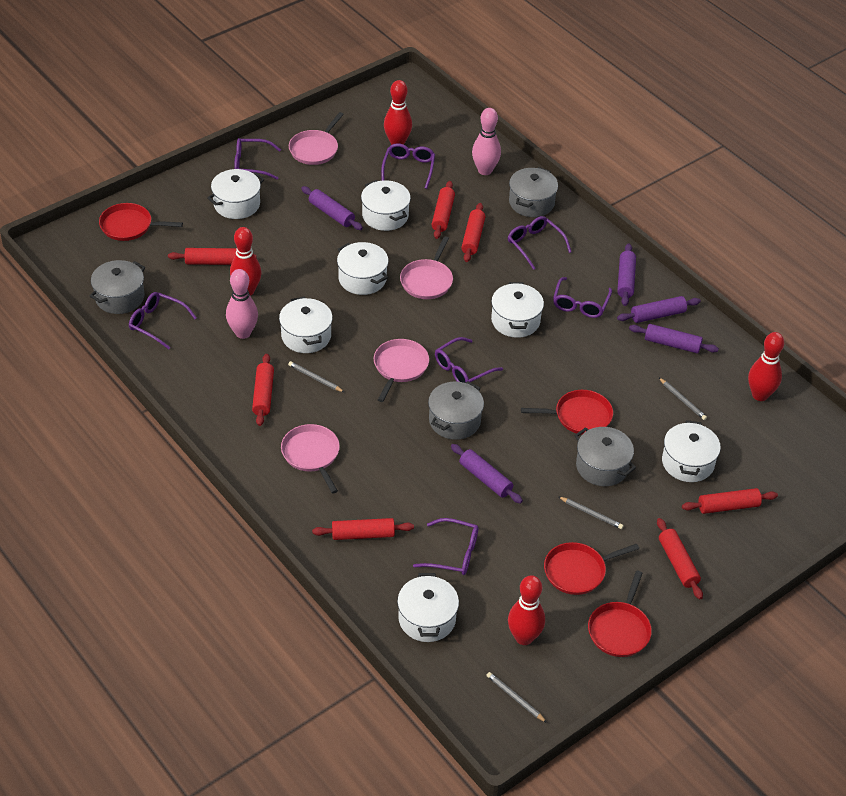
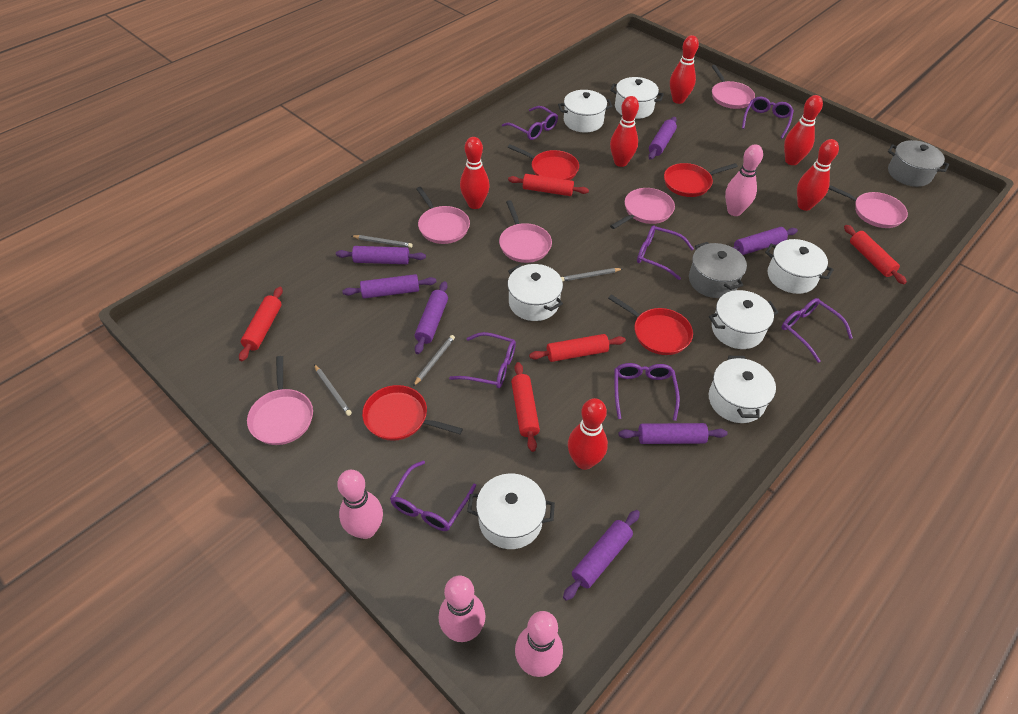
grey pot: 4 -> 2
pink bowling pin: 2 -> 4
pink pan: 4 -> 6
purple rolling pin: 5 -> 7
red bowling pin: 4 -> 6
red rolling pin: 7 -> 5

